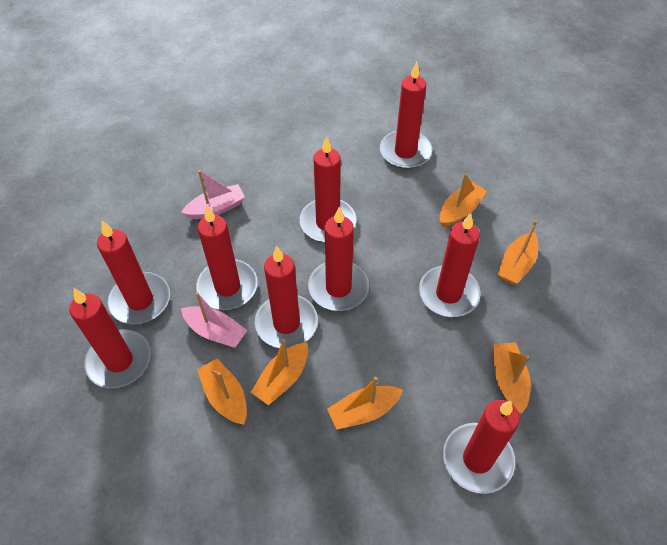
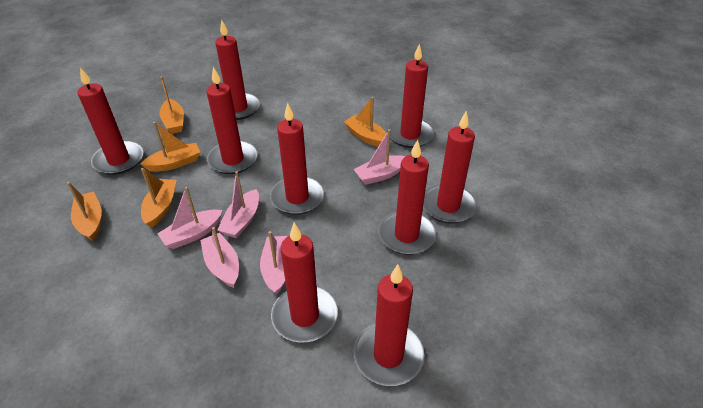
orange boat: 6 -> 5
pink boat: 2 -> 5

